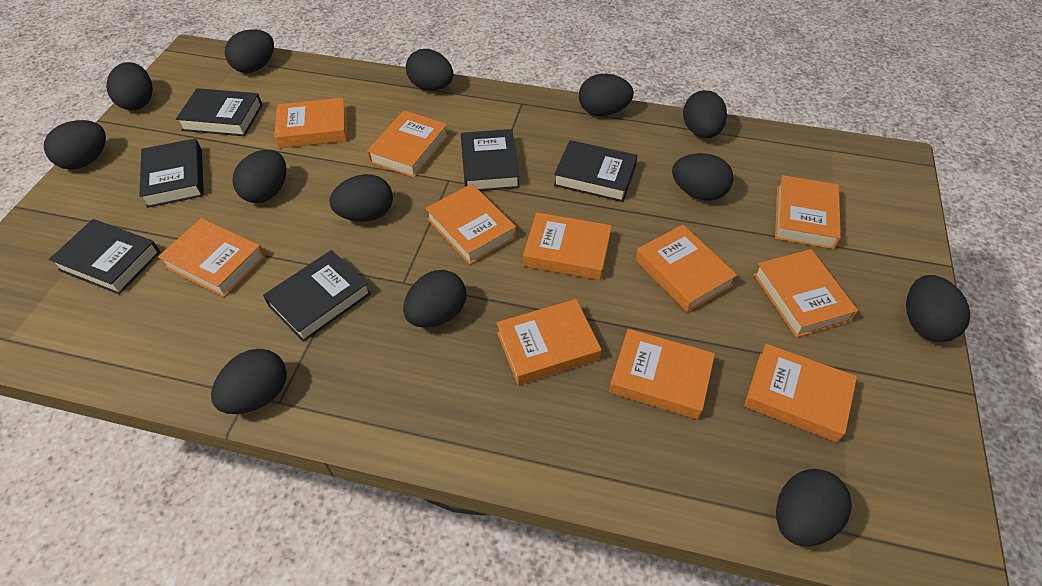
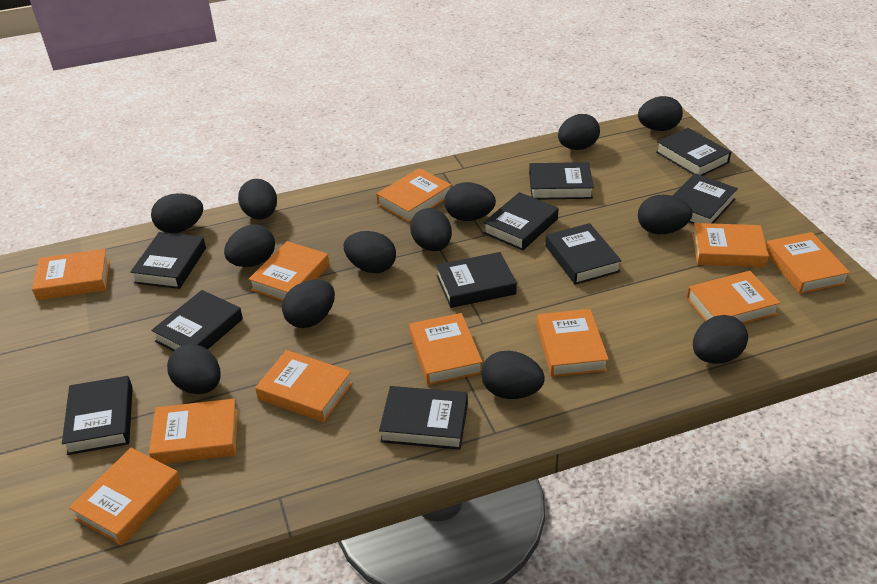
black book: 6 -> 10

